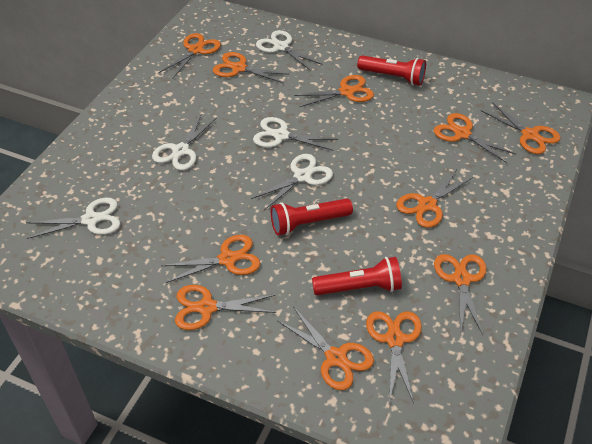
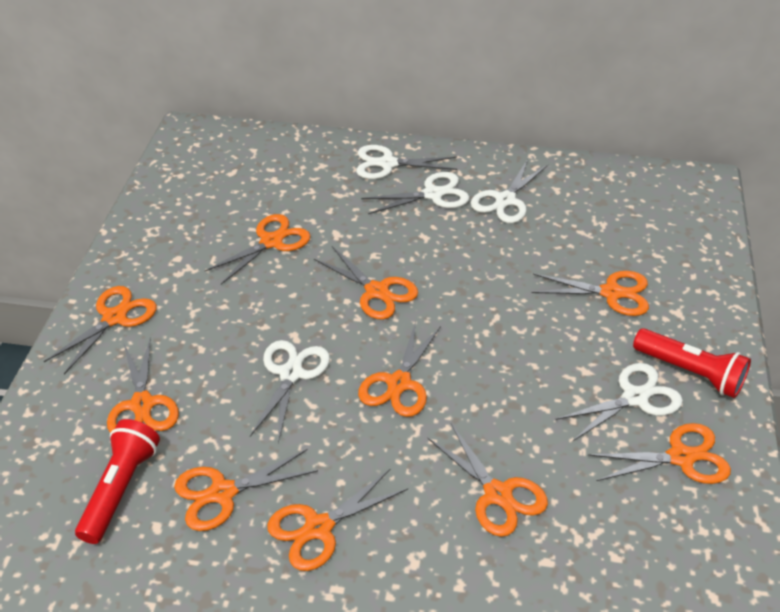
orange scissors: 11 -> 10
red flashlight: 3 -> 2

